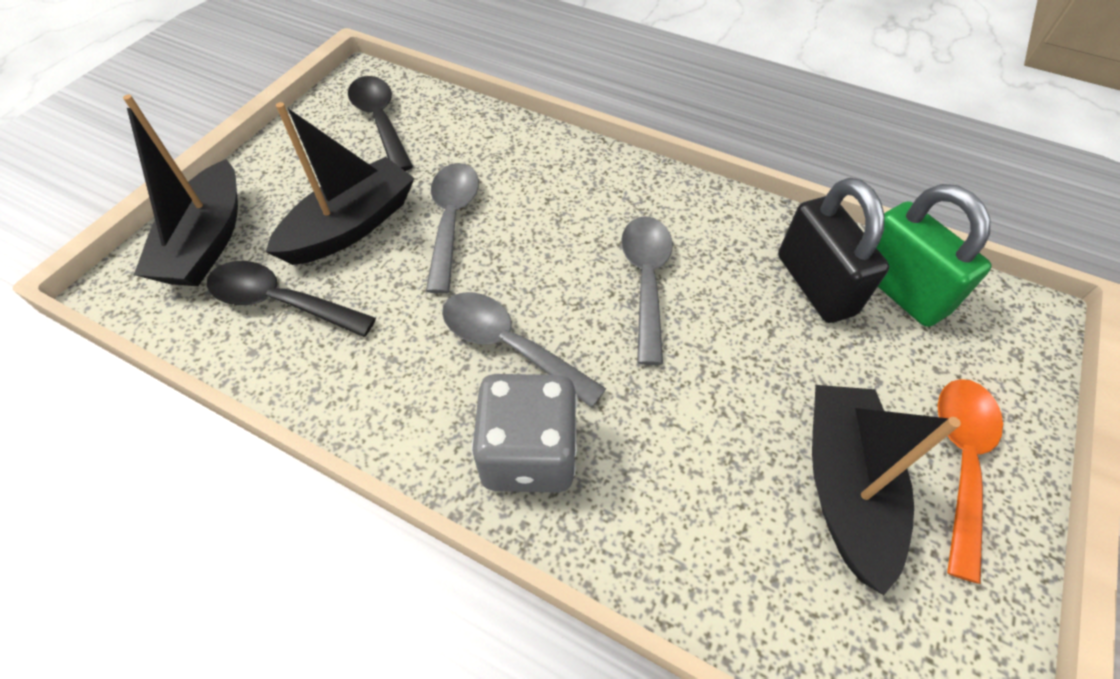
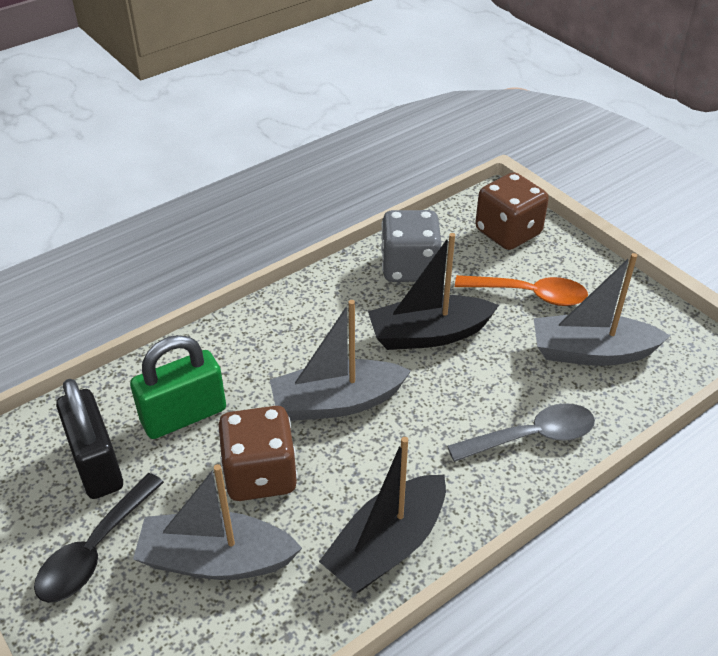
black boat: 3 -> 2
black spoon: 2 -> 1
brown dice: 0 -> 2
grey boat: 0 -> 3
grey spoon: 3 -> 1

